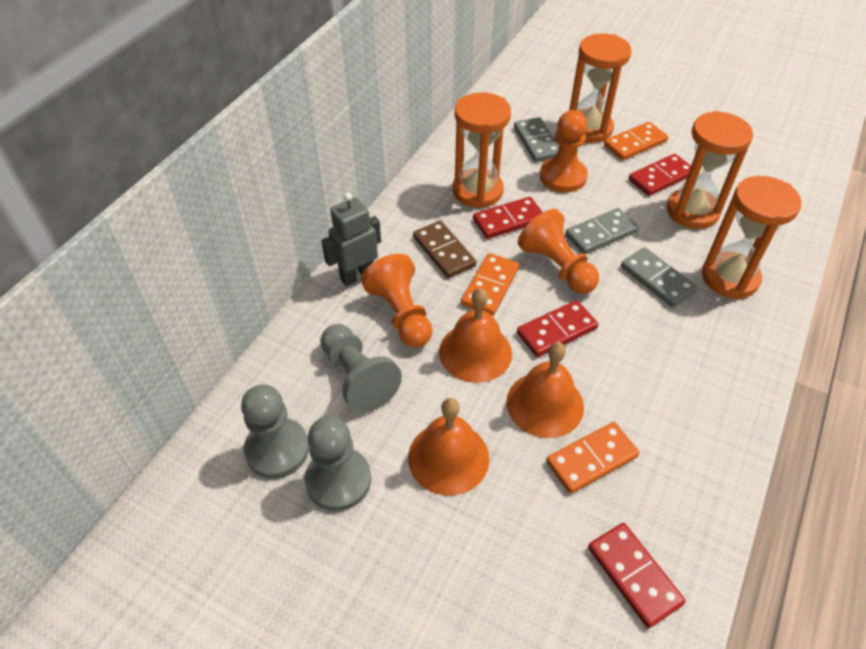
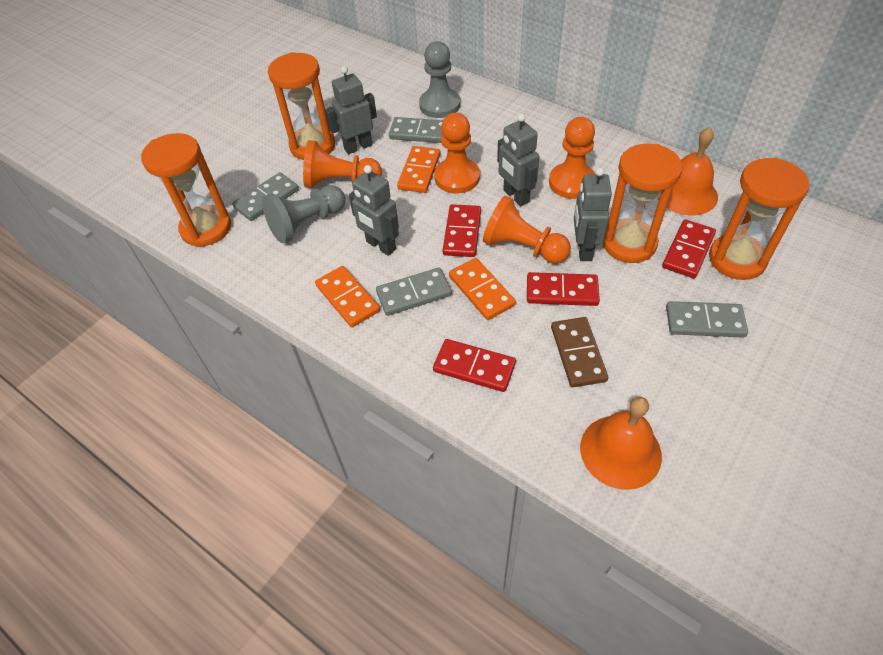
grey domino: 3 -> 4
grey pawn: 3 -> 2
grey robot: 1 -> 4
orange bell: 3 -> 2
orange pawn: 3 -> 4

